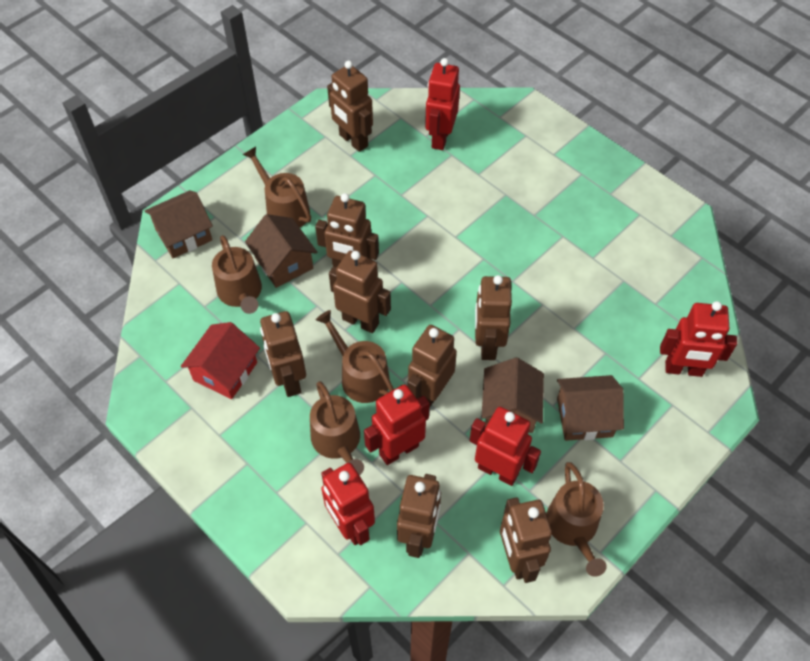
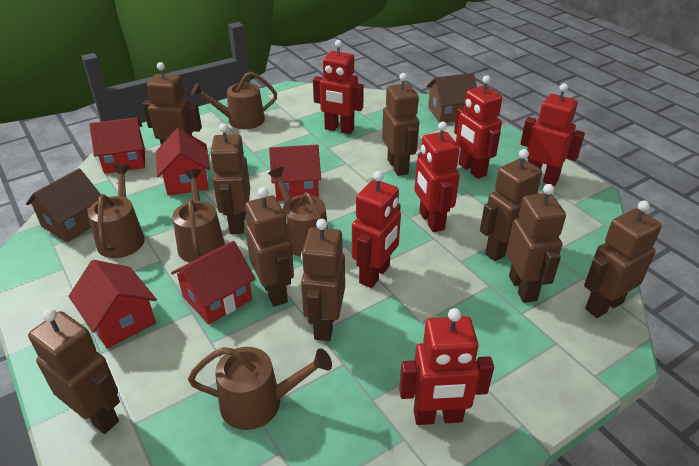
brown house: 4 -> 2
brown robot: 8 -> 9
red house: 1 -> 5
red robot: 5 -> 6

